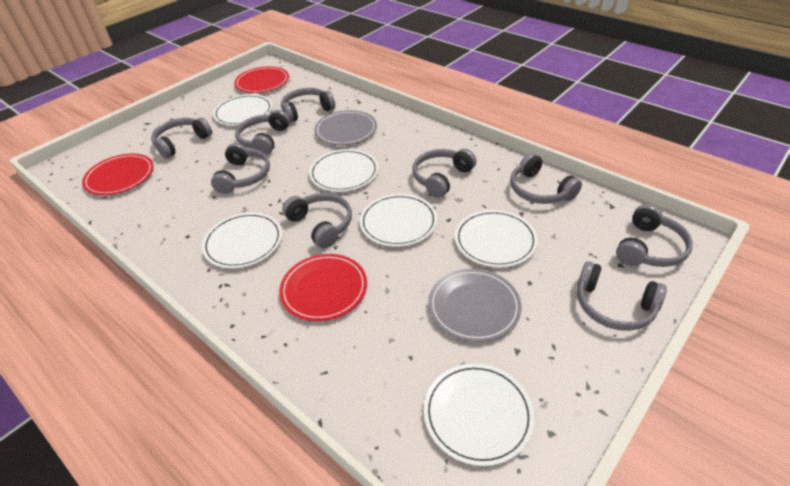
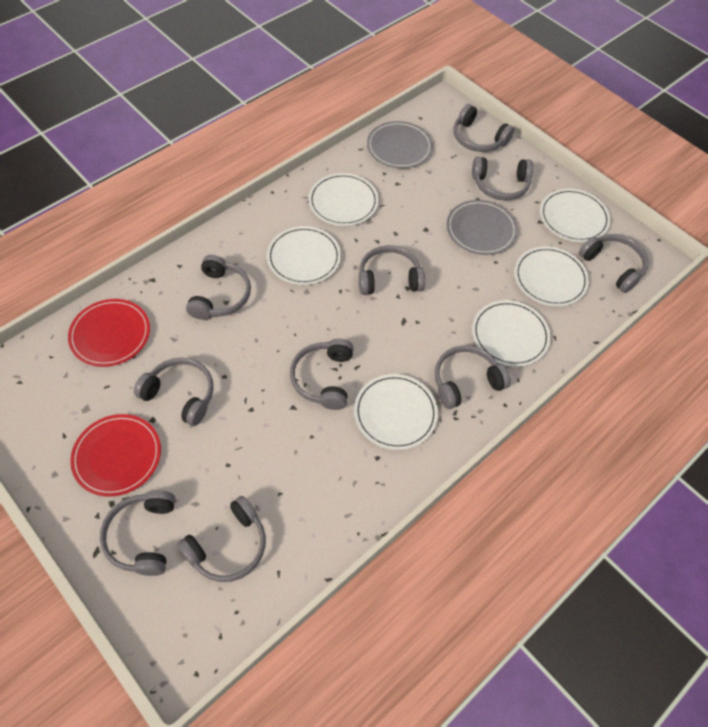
grey headphones: 9 -> 10
red plate: 3 -> 2

